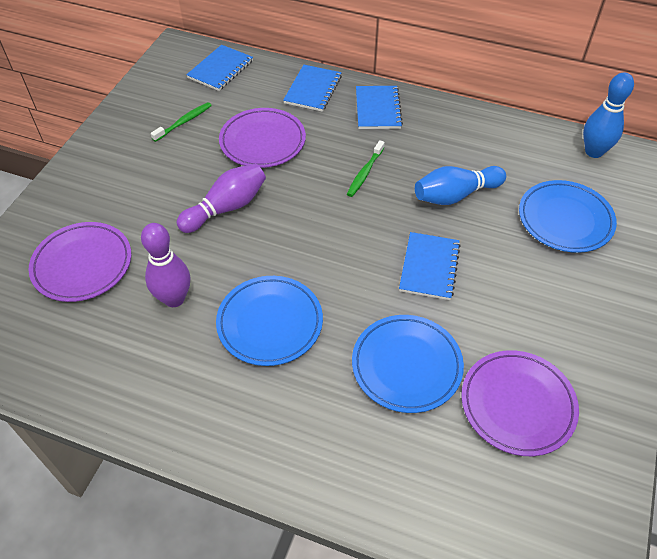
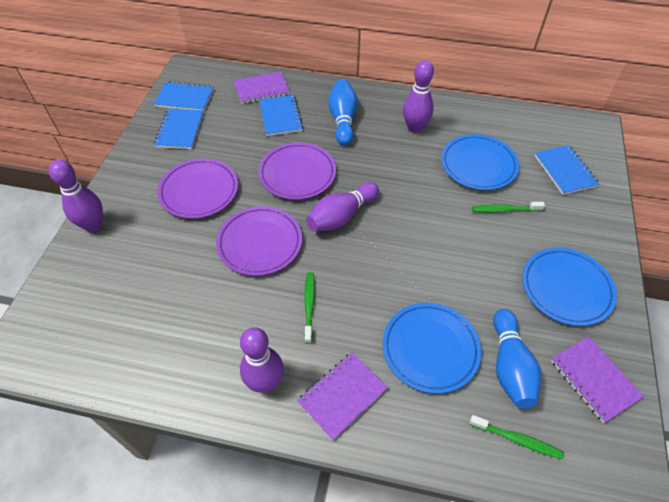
green toothbrush: 2 -> 3
purple bowling pin: 2 -> 4
purple notebook: 0 -> 3

